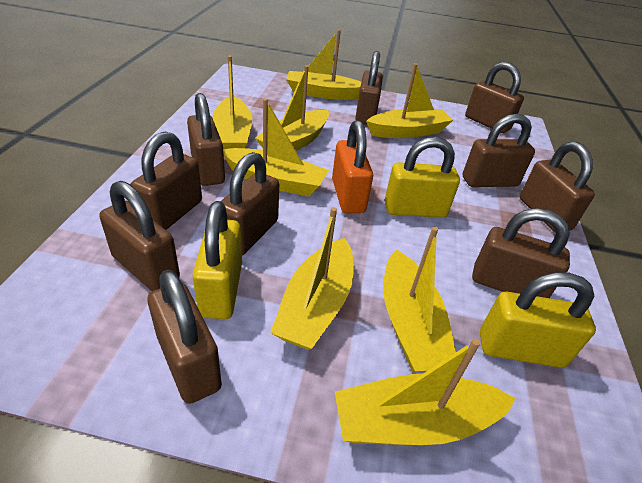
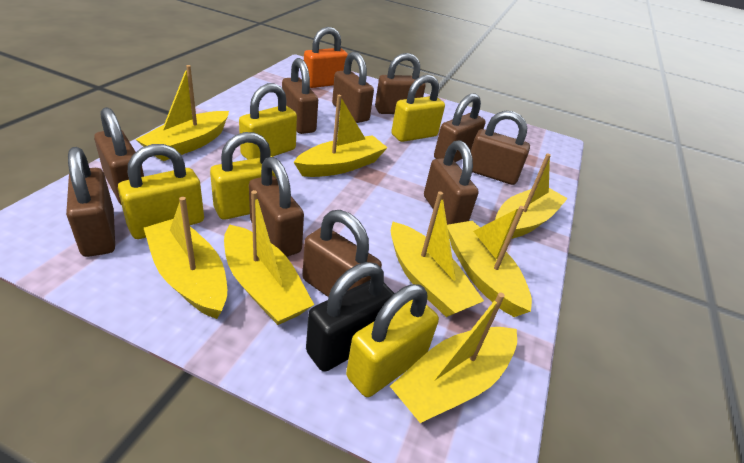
black padlock: 0 -> 1
yellow padlock: 3 -> 5

